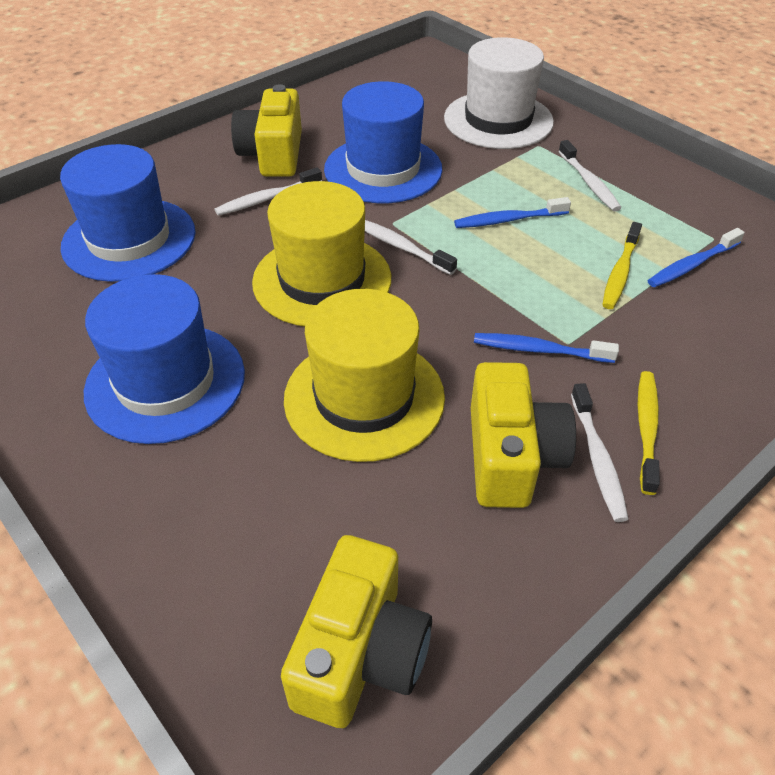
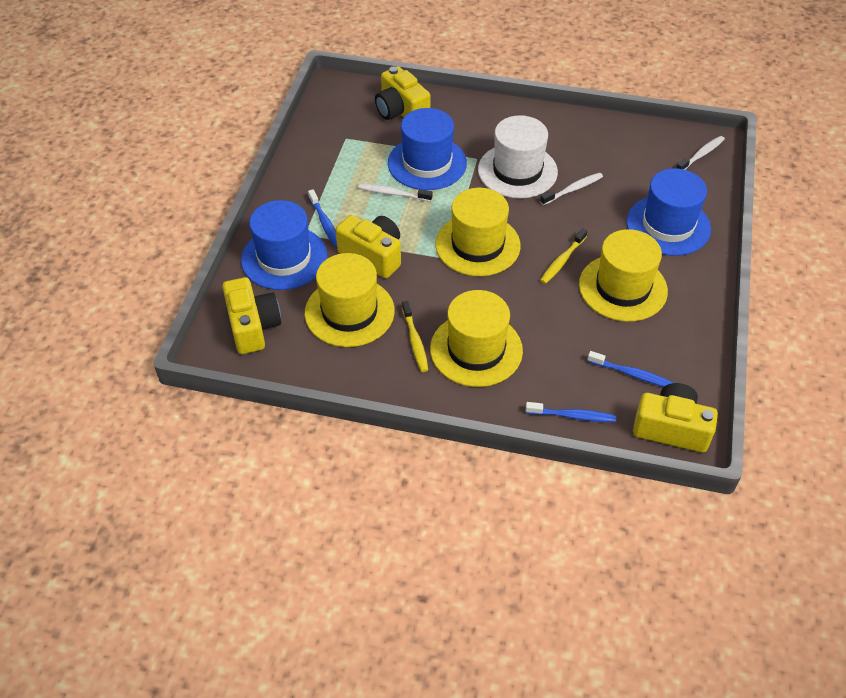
white toothbrush: 4 -> 3
yellow camera: 3 -> 4
yellow hat: 2 -> 4

